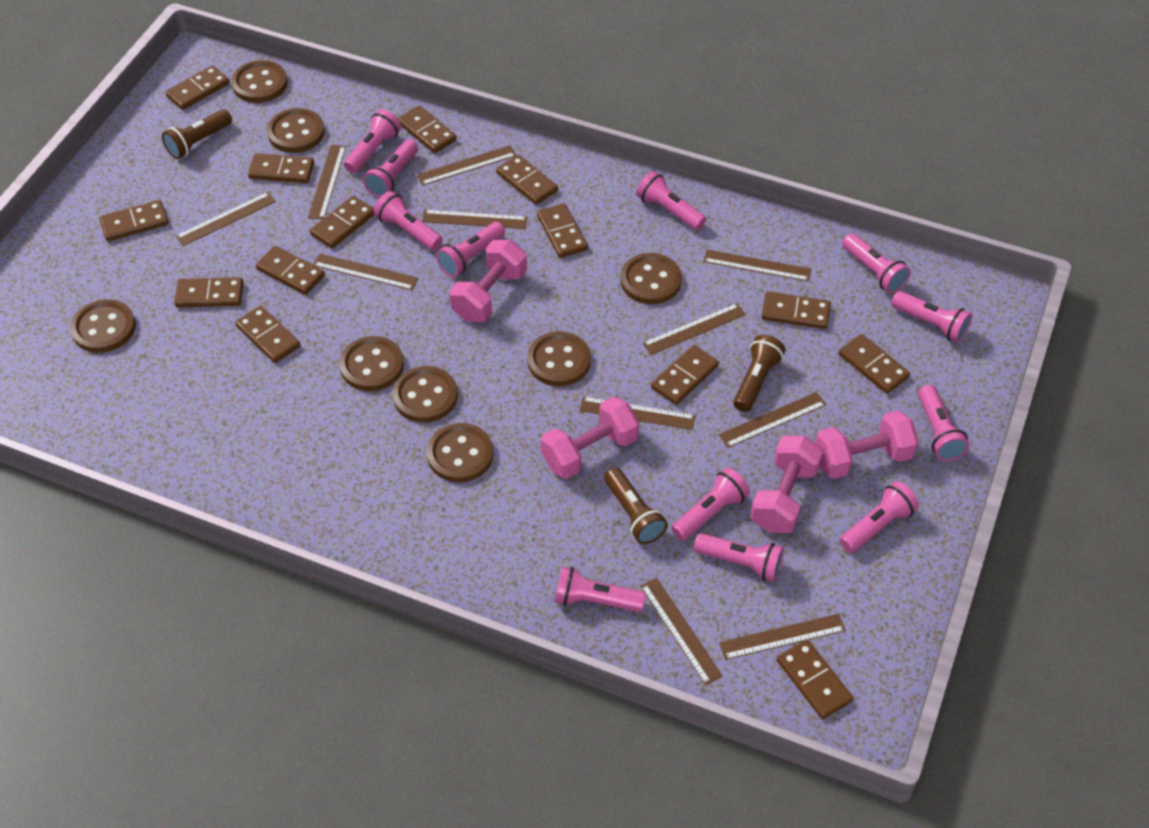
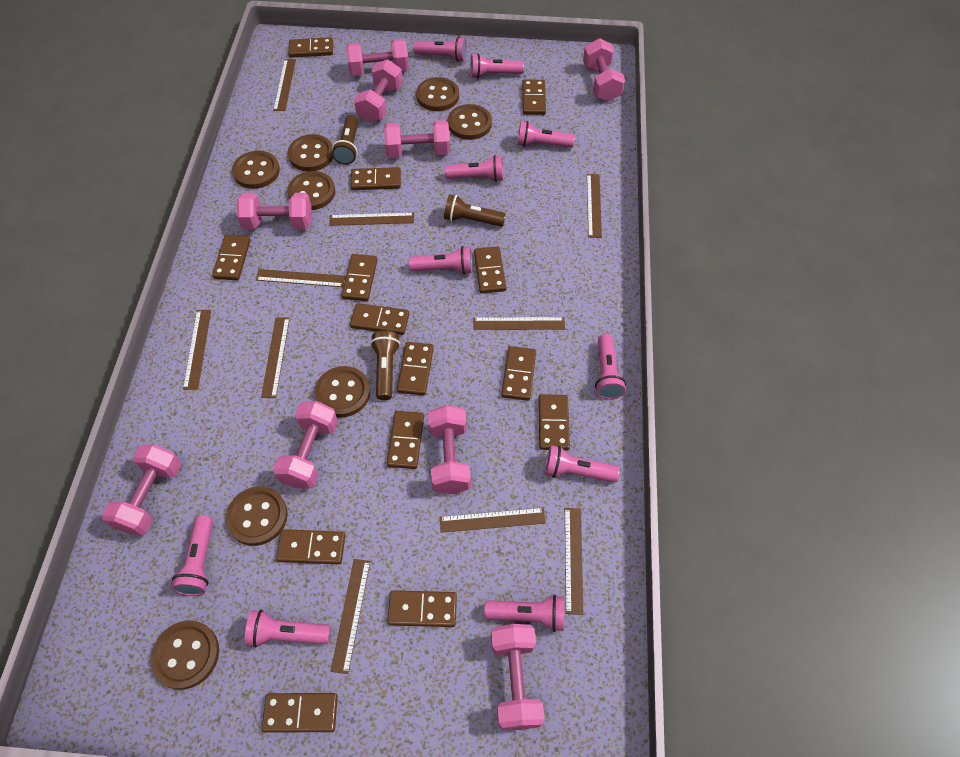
brown ruler: 11 -> 10
pink dumbbell: 4 -> 9
pink flashlight: 12 -> 10

